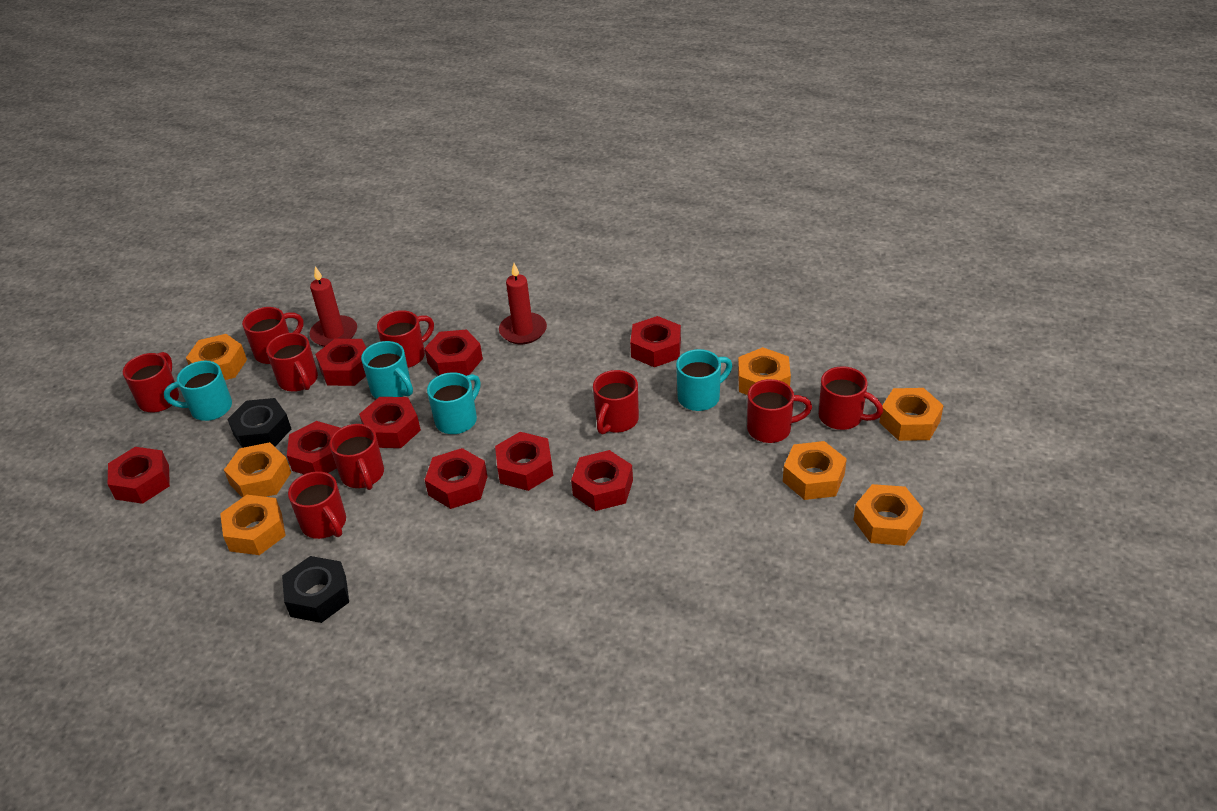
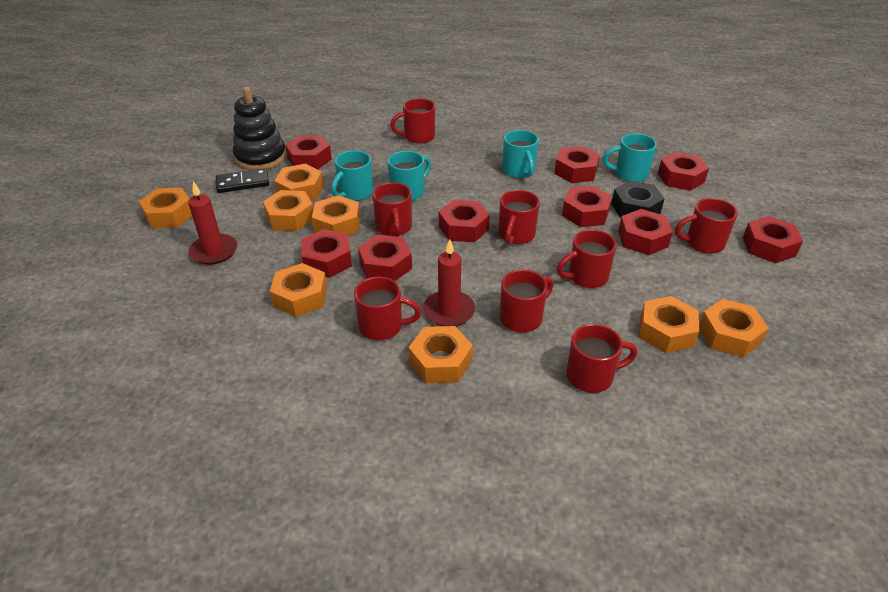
black domino: 0 -> 1
black nut: 2 -> 1
black stacking toy: 0 -> 1
orange nut: 7 -> 8
red mug: 9 -> 8

